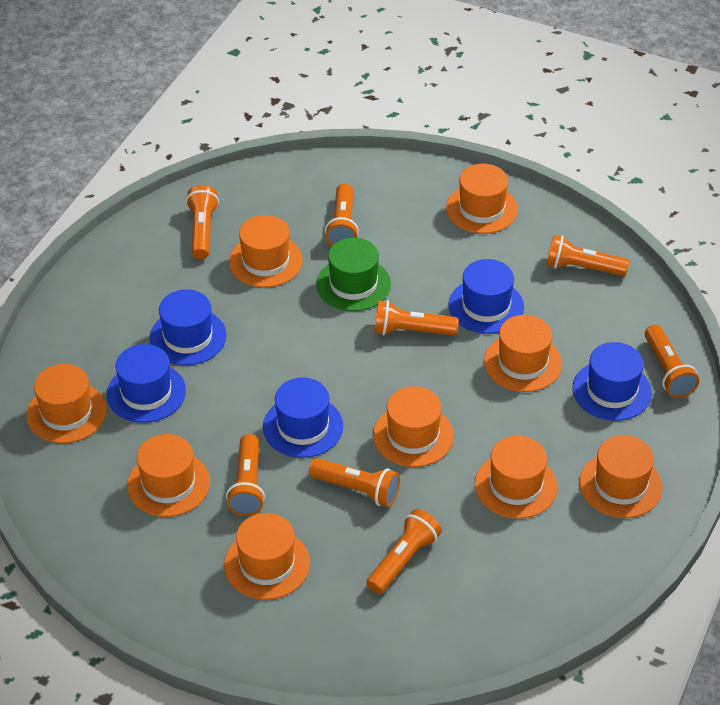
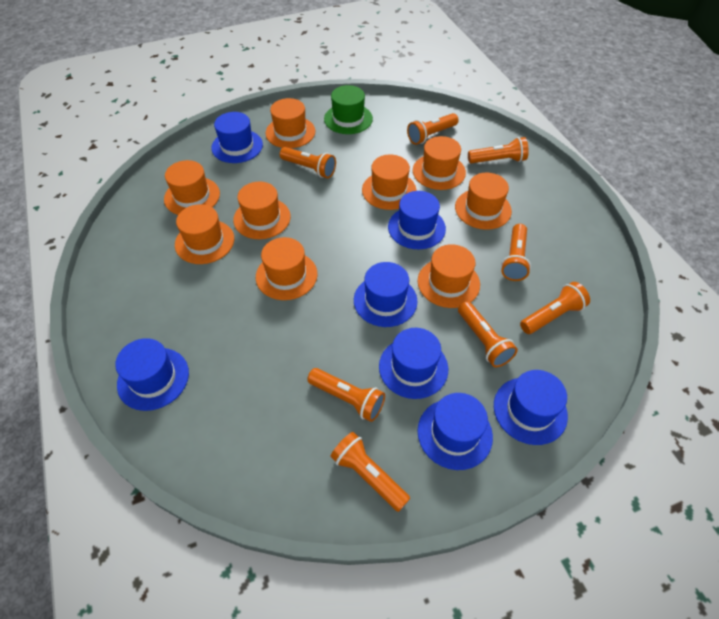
blue hat: 5 -> 7

